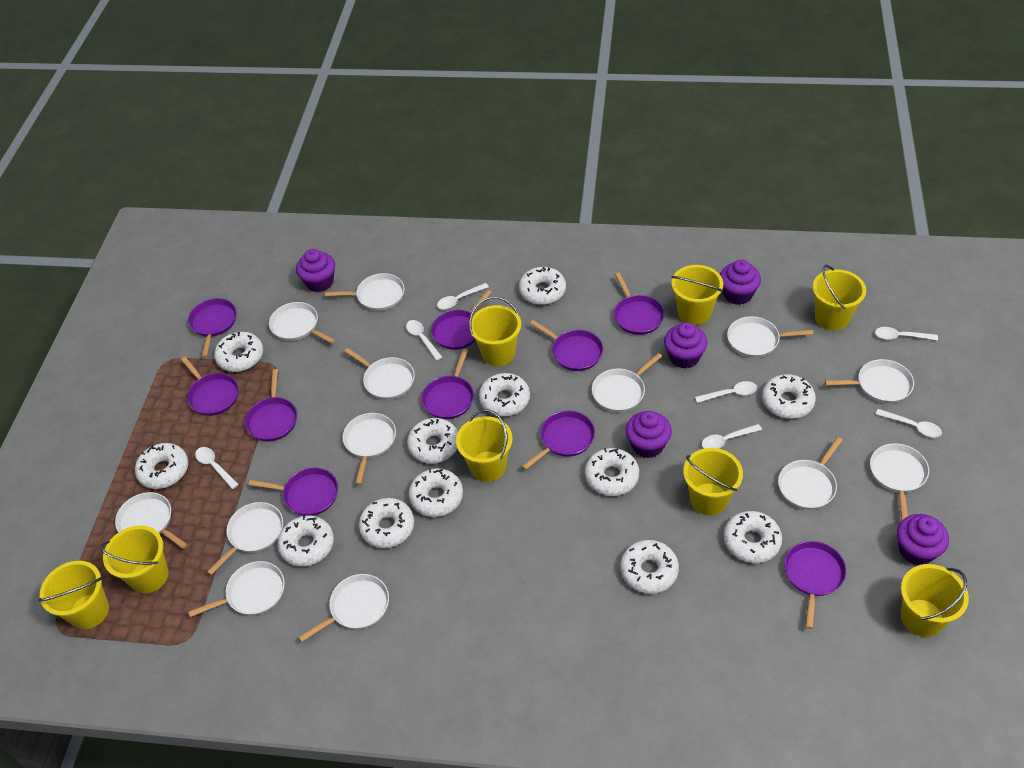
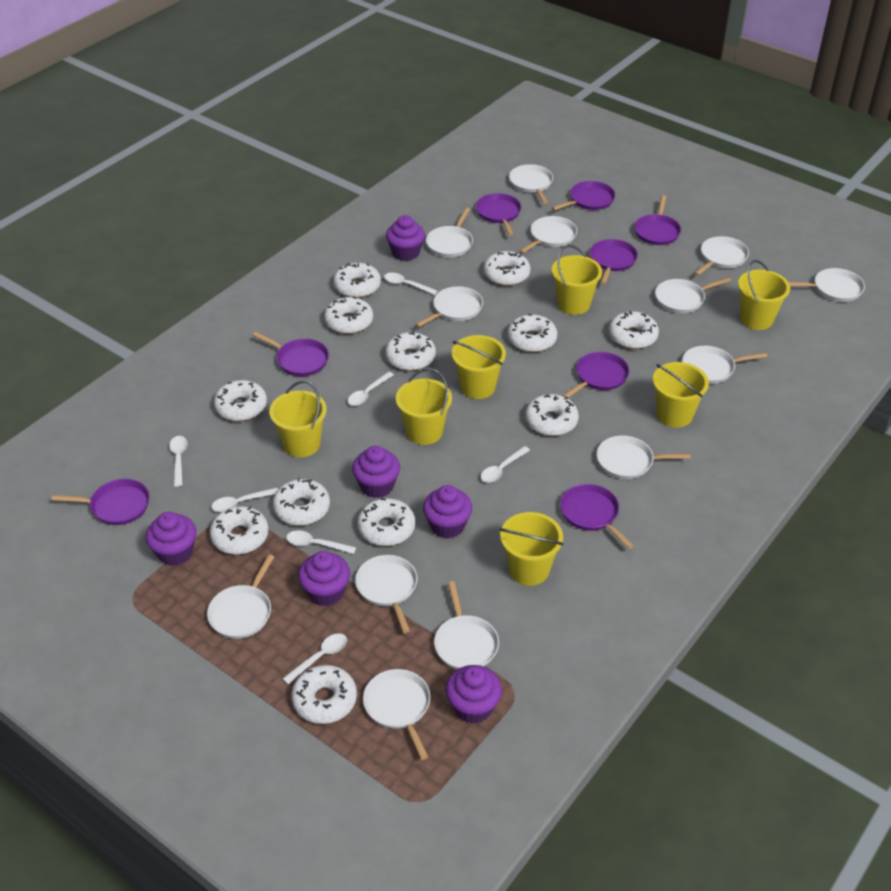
purple cupcake: 5 -> 6
purple pan: 10 -> 8
yellow bucket: 8 -> 7

